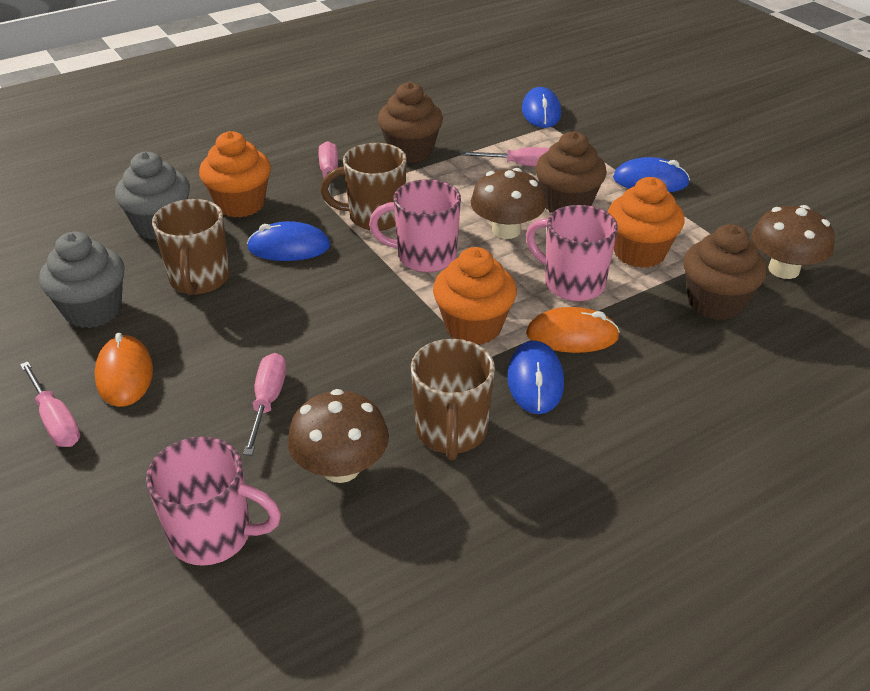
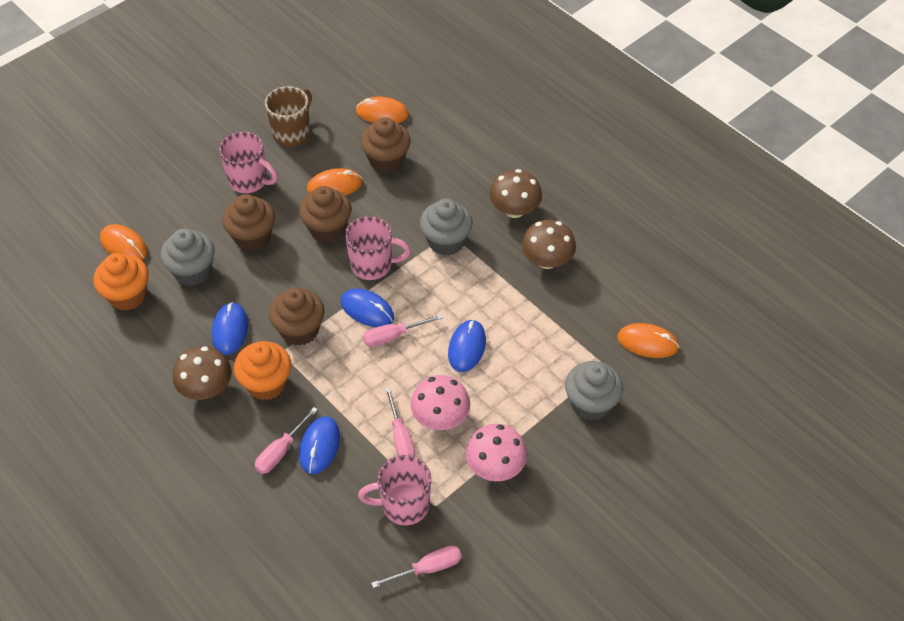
brown cupcake: 3 -> 4
brown mug: 3 -> 1
grey cupcake: 2 -> 3
orange cupcake: 3 -> 2
orange mouse: 2 -> 4
pink mushroom: 0 -> 2

